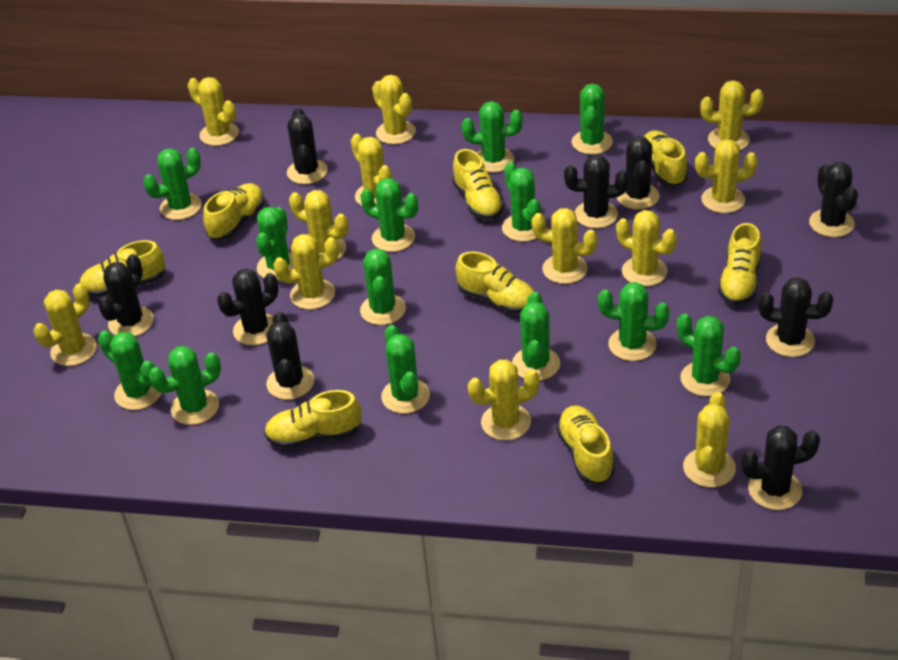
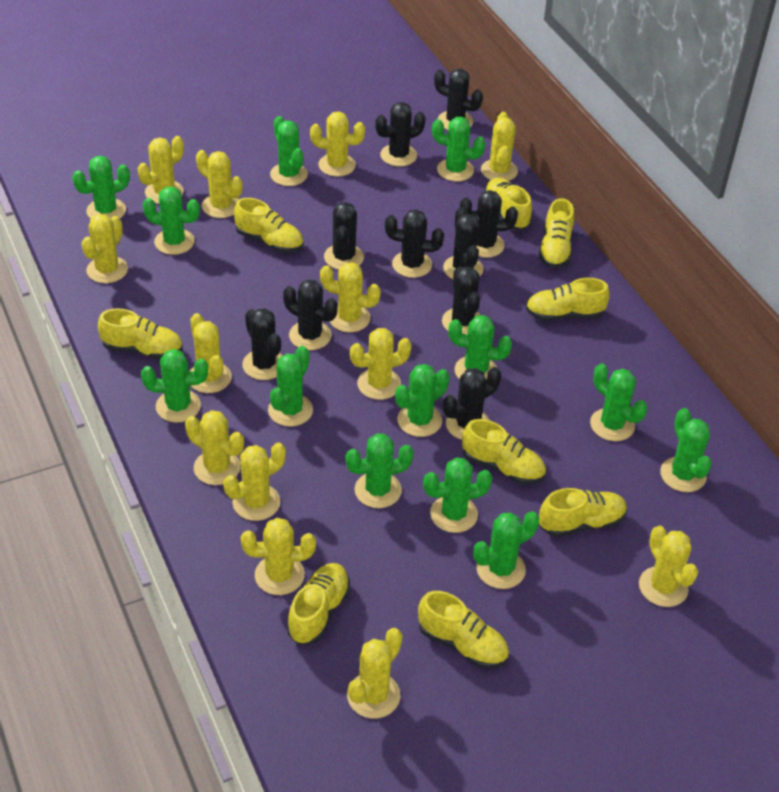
black cactus: 9 -> 10
yellow cactus: 12 -> 13
yellow shoe: 8 -> 9

